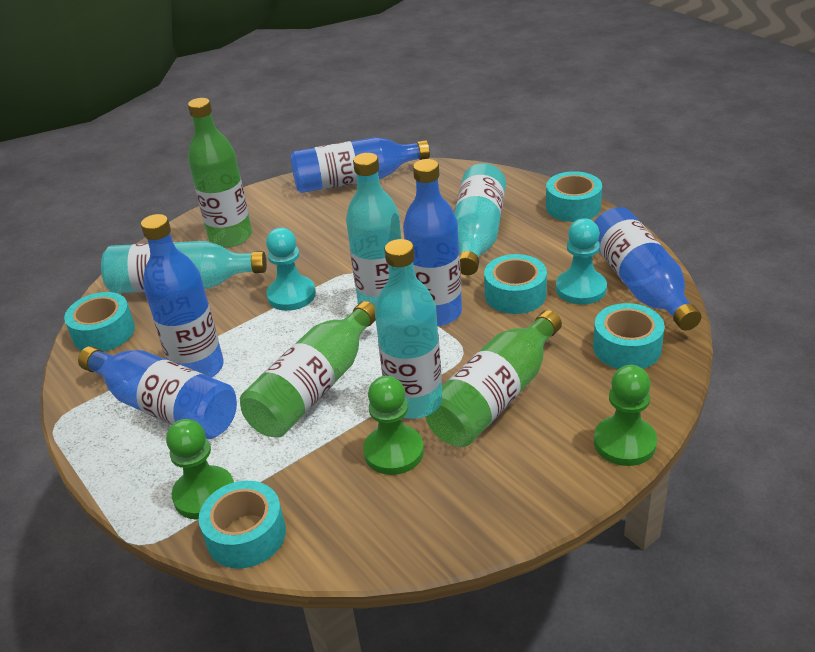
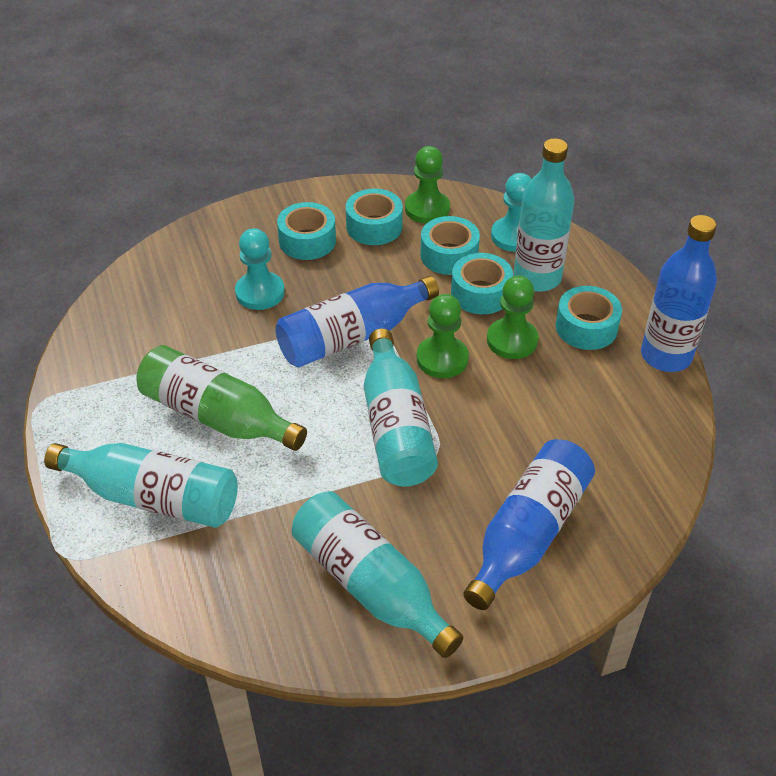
blue bottle: 5 -> 3
green bottle: 3 -> 1

